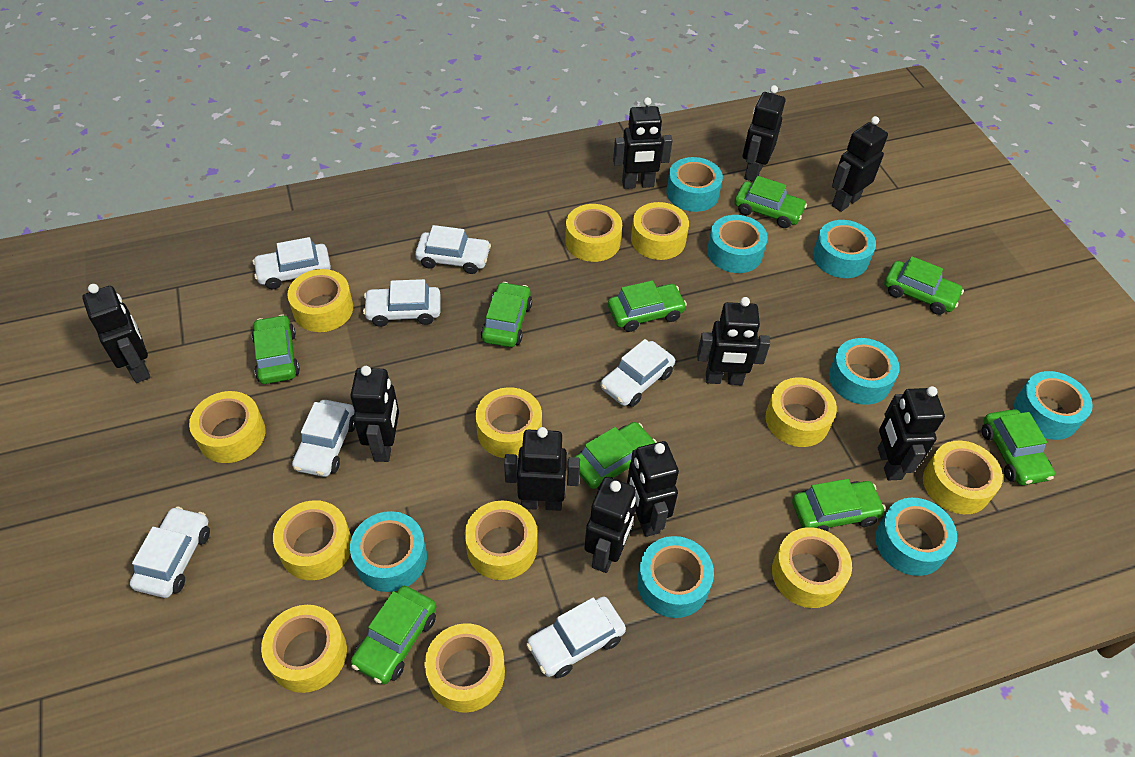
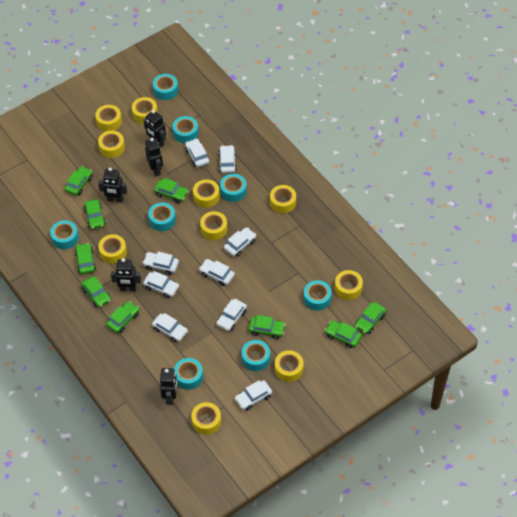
black robot: 10 -> 5
white car: 7 -> 9
yellow tape: 12 -> 10

